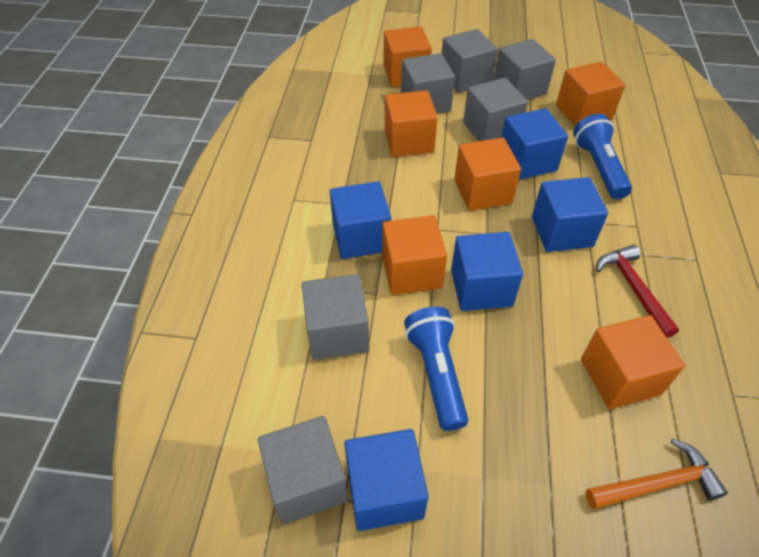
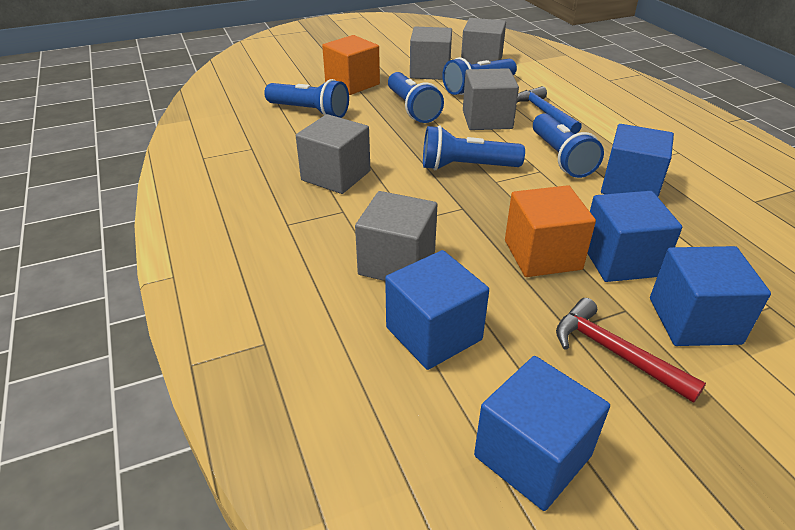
blue flashlight: 2 -> 5
blue hammer: 0 -> 1
grey cube: 6 -> 5
orange cube: 6 -> 2
orange hammer: 1 -> 0

